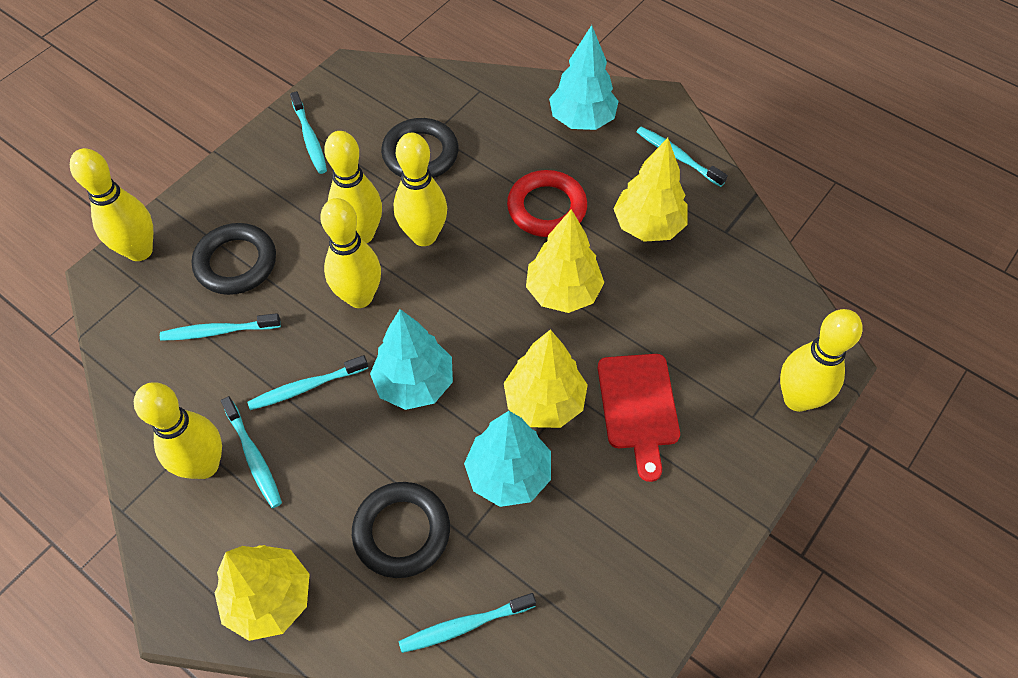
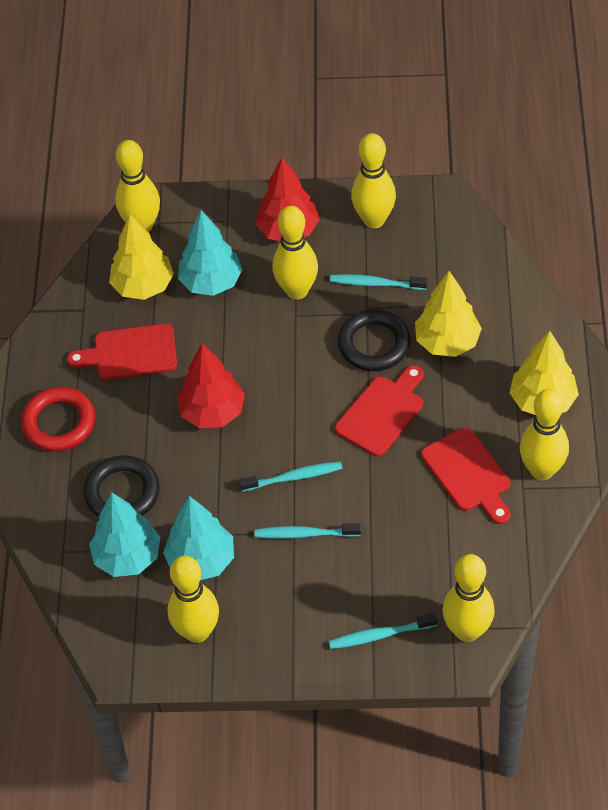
black ring: 3 -> 2
red cutting board: 1 -> 3
red tree: 0 -> 2
turquoise toothbrush: 6 -> 4
yellow tree: 4 -> 3

